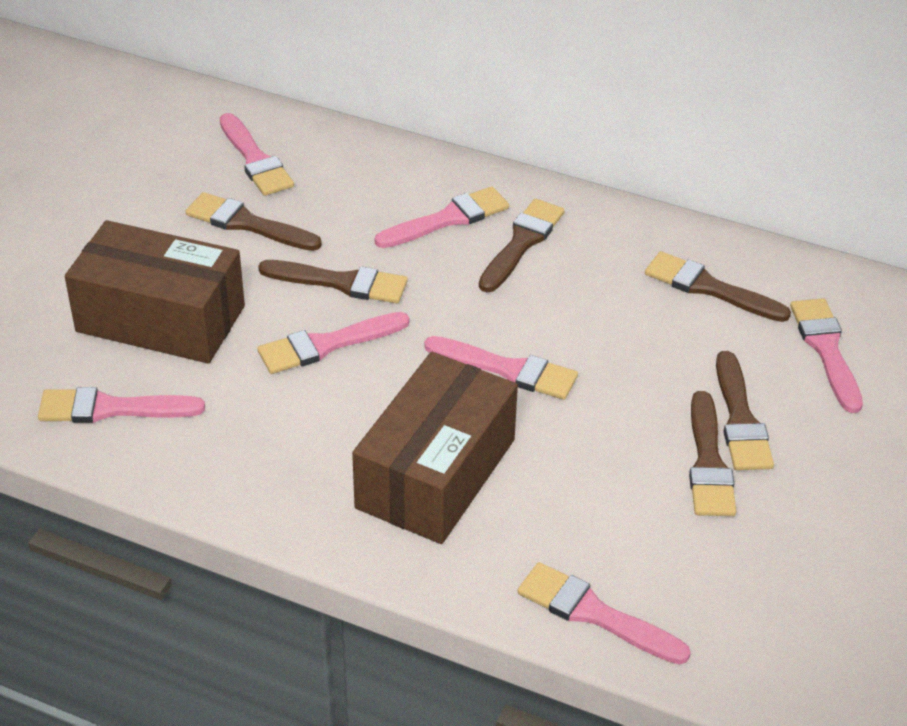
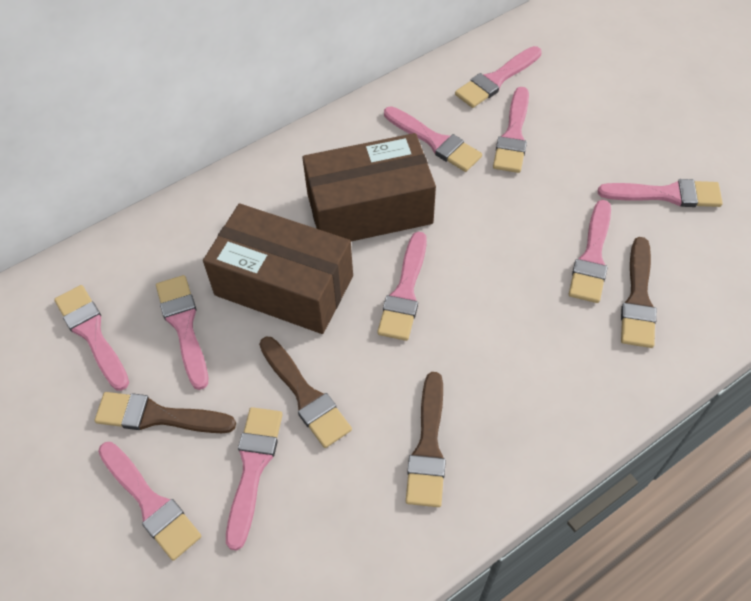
brown brush: 6 -> 4
pink brush: 7 -> 10

